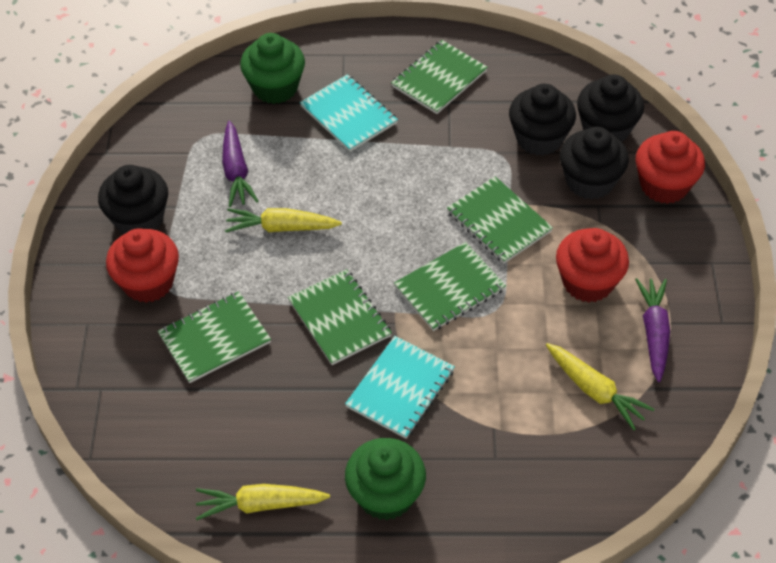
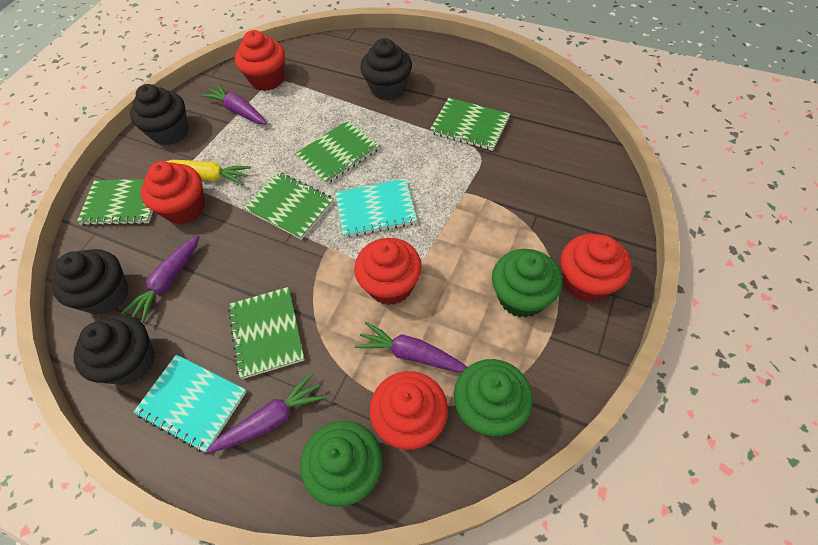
green cupcake: 2 -> 3
purple carrot: 2 -> 4
red cupcake: 3 -> 5
yellow carrot: 3 -> 1

